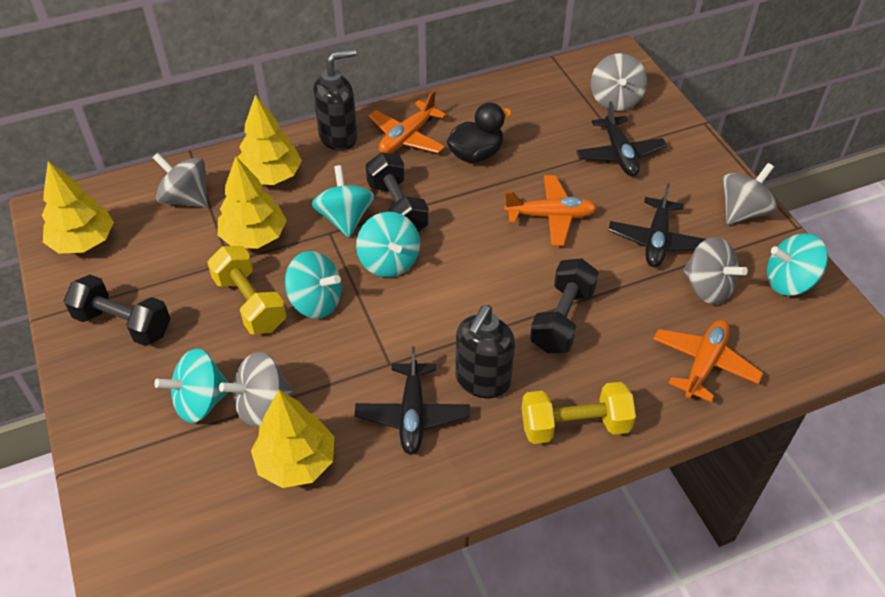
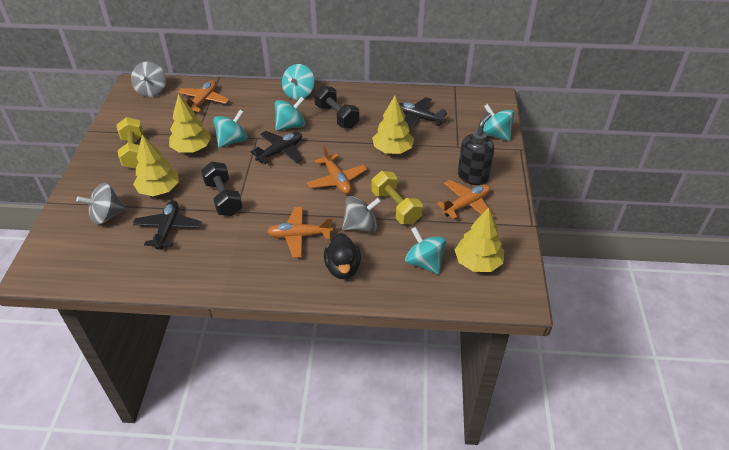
black dumbbell: 3 -> 2
black soap dispenser: 2 -> 1
grey spinning top: 5 -> 3
orange plane: 3 -> 4

